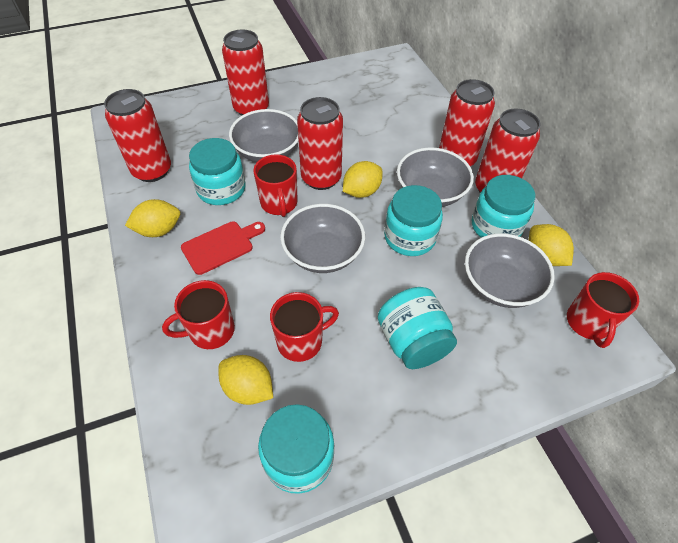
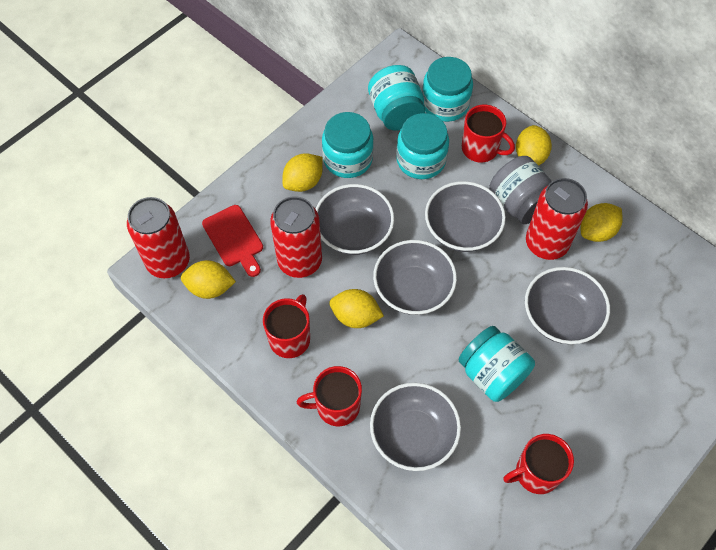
grey bowl: 4 -> 5
grey jar: 0 -> 1
red can: 5 -> 3
yellow lemon: 4 -> 5

